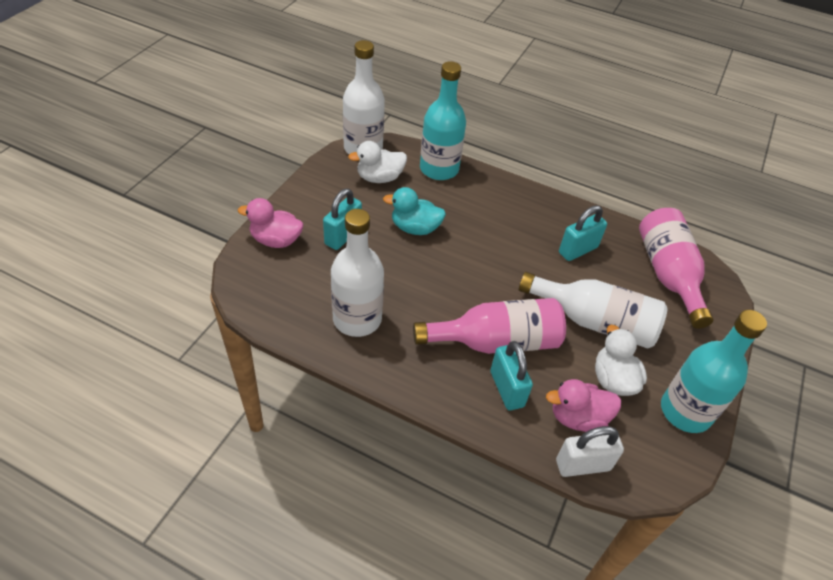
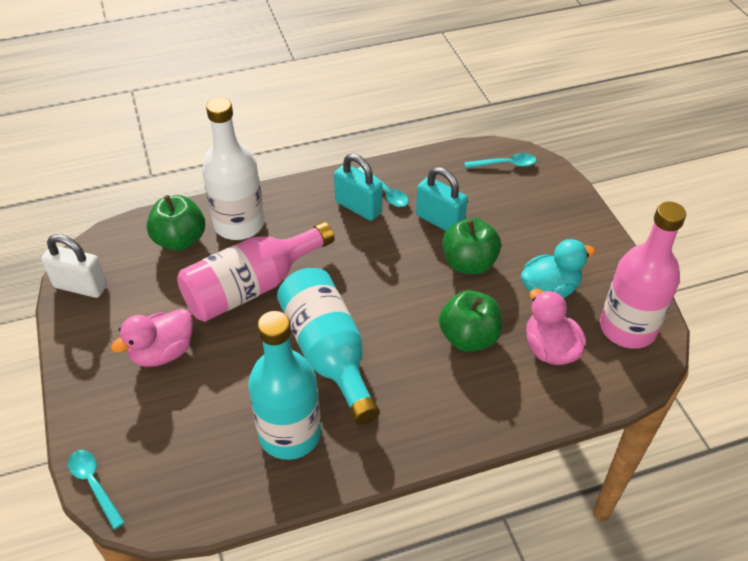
green apple: 0 -> 3
turquoise padlock: 3 -> 2
turquoise spoon: 0 -> 3
white bottle: 3 -> 1
white duck: 2 -> 0

